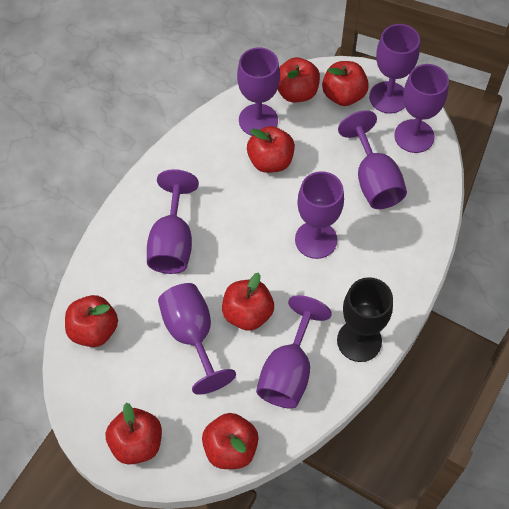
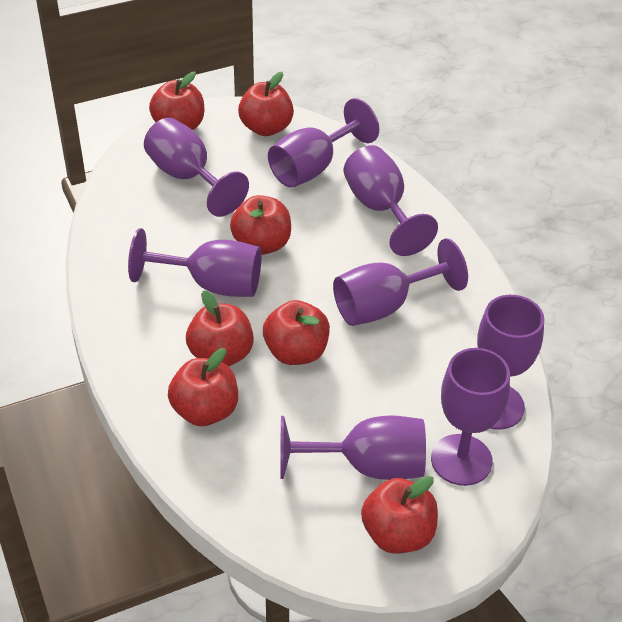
black goblet: 1 -> 0

